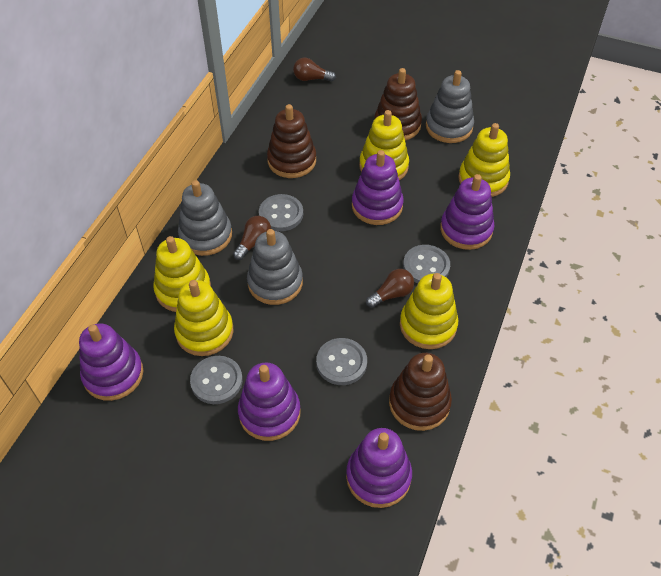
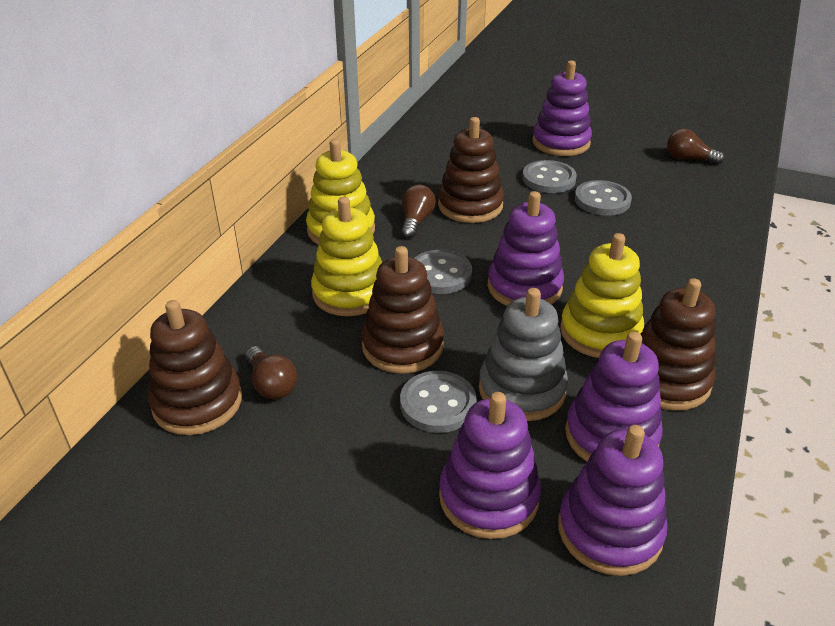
brown stacking toy: 3 -> 4
grey stacking toy: 3 -> 1
yellow stacking toy: 5 -> 3

